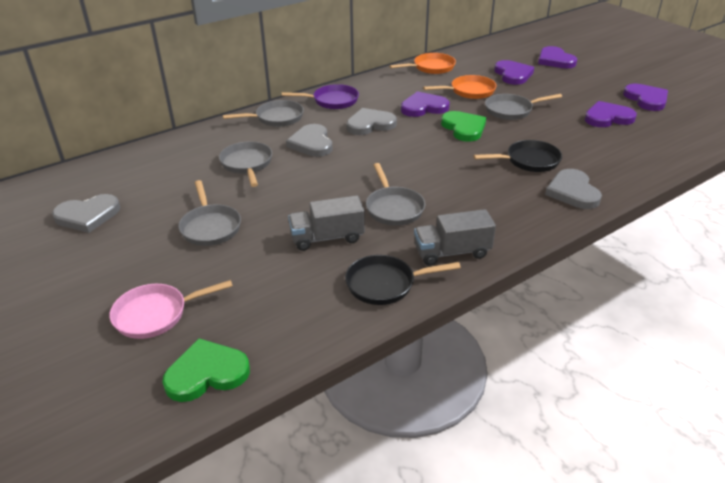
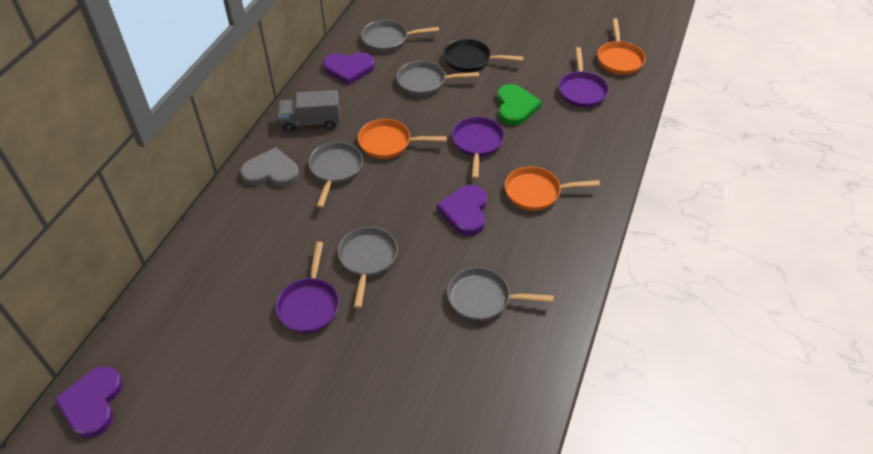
black pan: 2 -> 1
green heart: 2 -> 1
grey heart: 4 -> 1
grey truck: 2 -> 1
orange pan: 2 -> 3
pink pan: 1 -> 0
purple heart: 5 -> 3
purple pan: 1 -> 3

